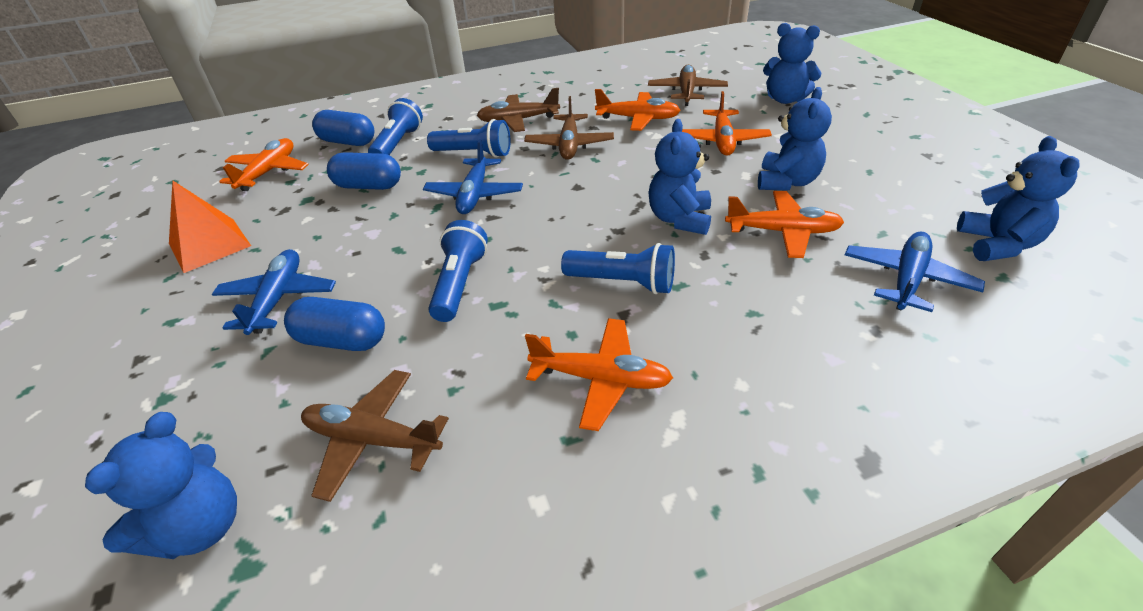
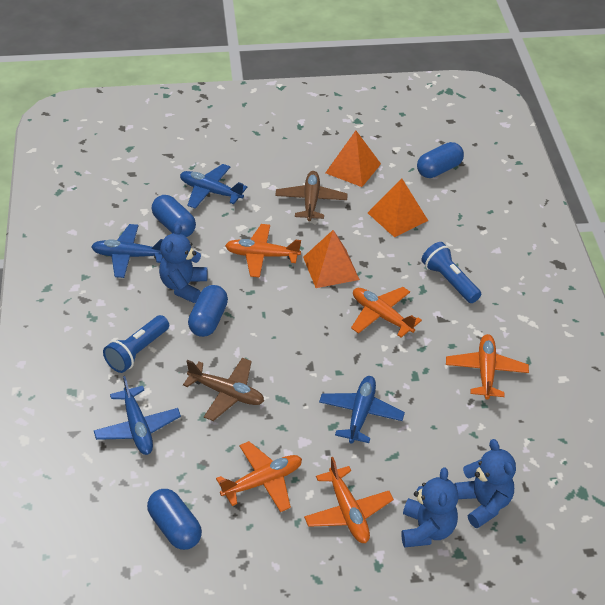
blue capsule: 3 -> 4
blue flashlight: 4 -> 2
blue plane: 3 -> 4
blue teddy bear: 5 -> 3
brown plane: 4 -> 2
orange pyramid: 1 -> 3

